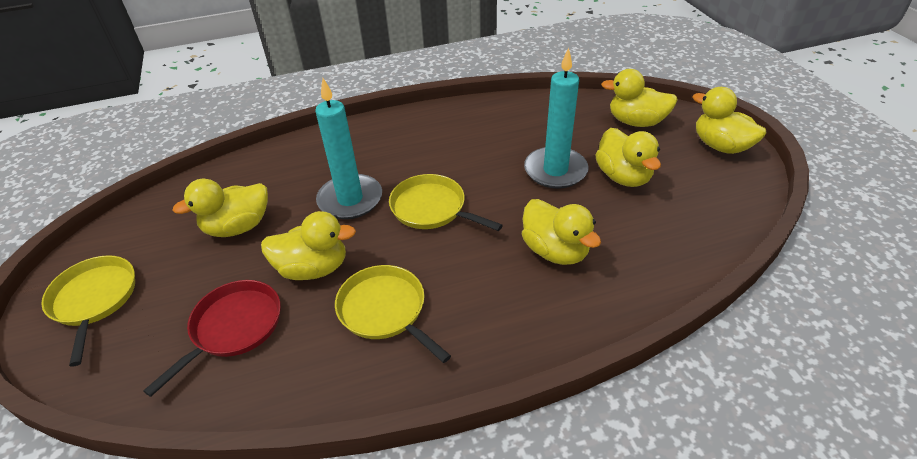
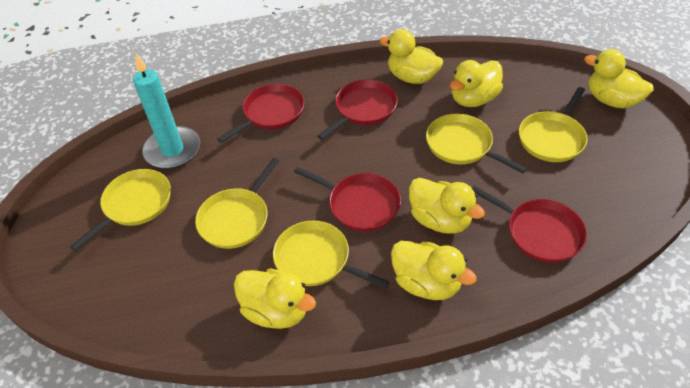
red pan: 1 -> 4
turquoise candle: 2 -> 1
yellow pan: 3 -> 5

